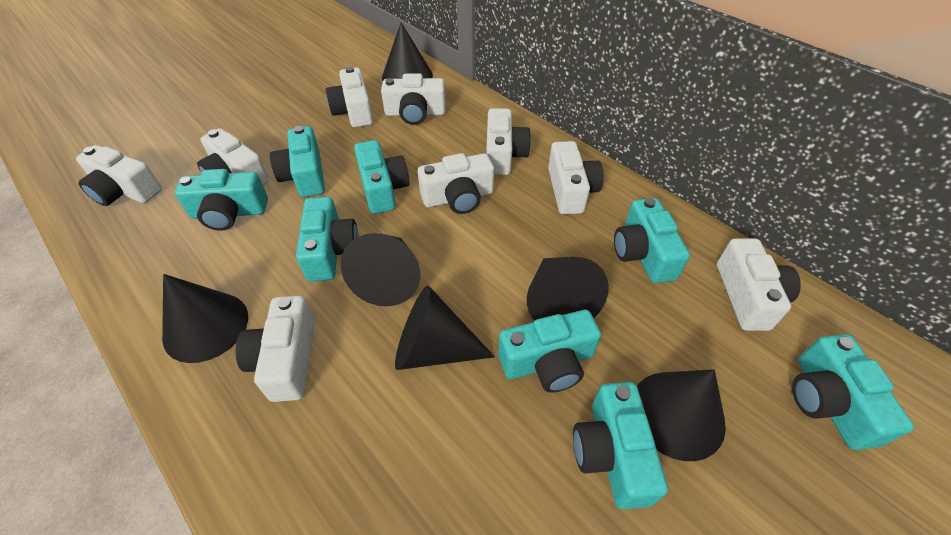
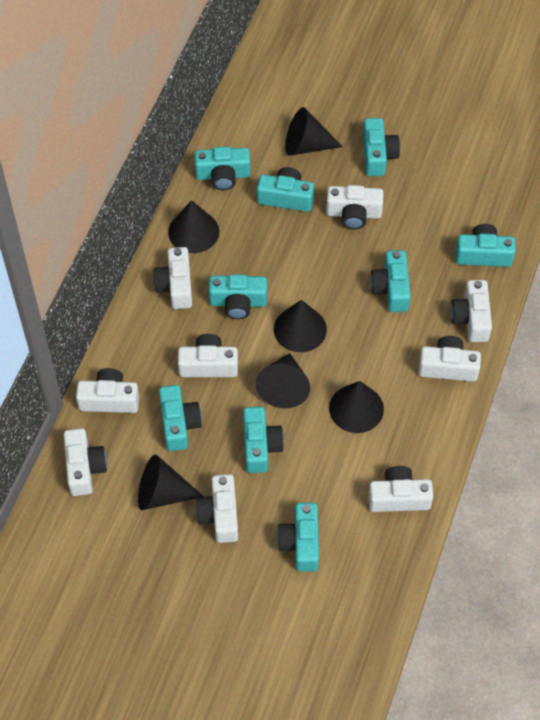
turquoise camera: 8 -> 9

